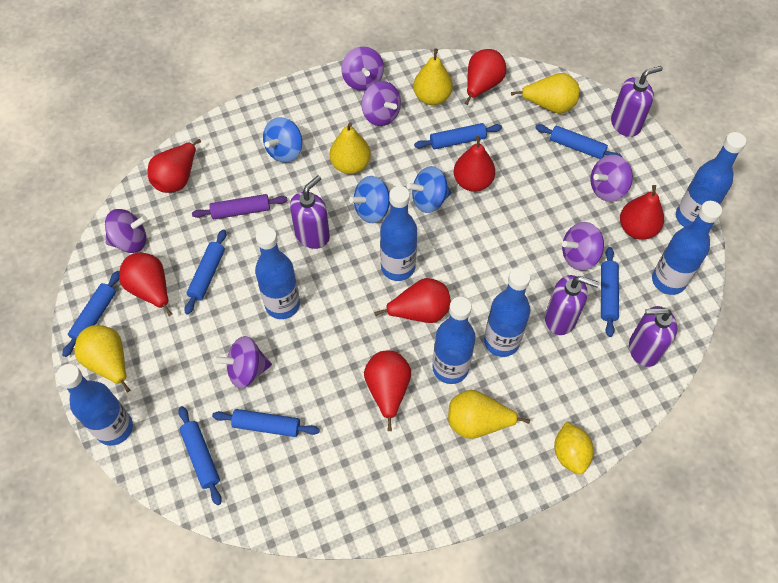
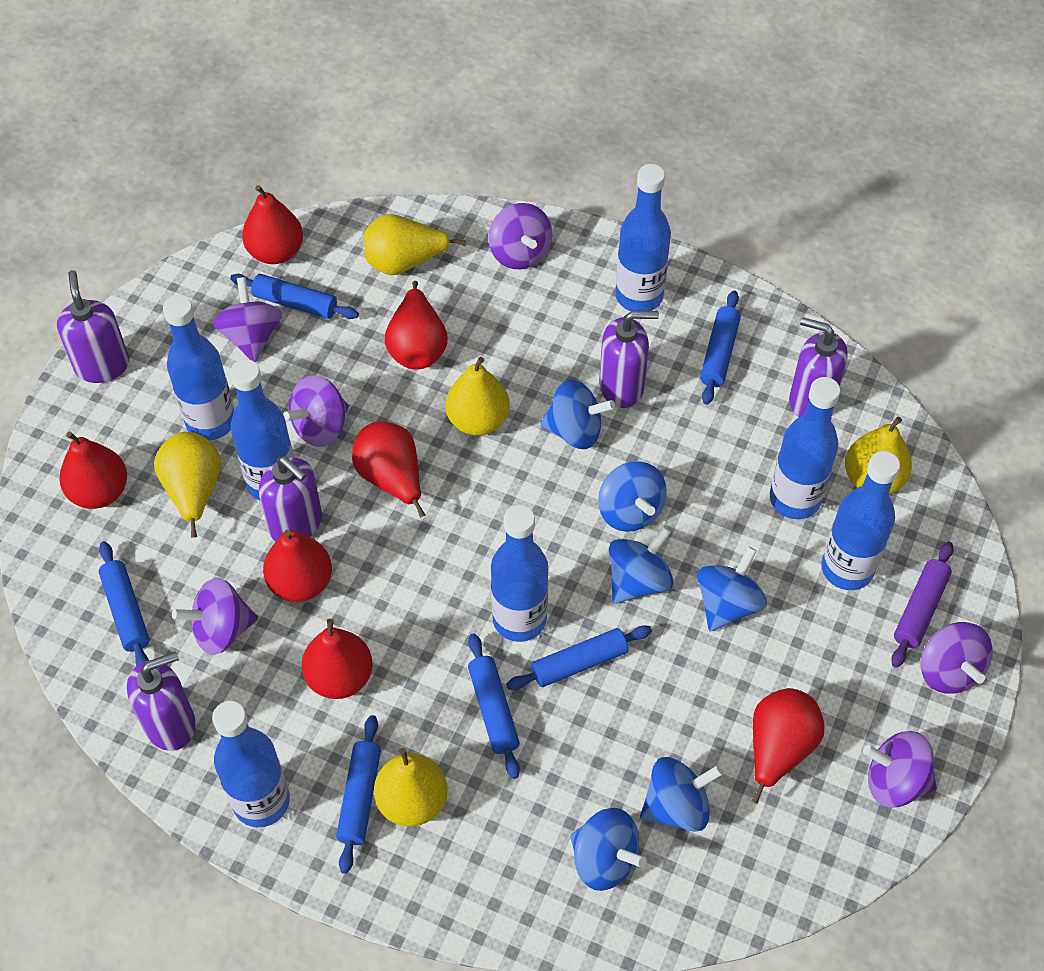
blue rolling pin: 7 -> 6
blue spinning top: 3 -> 6
purple soap dispenser: 4 -> 5
yellow lemon: 1 -> 0

